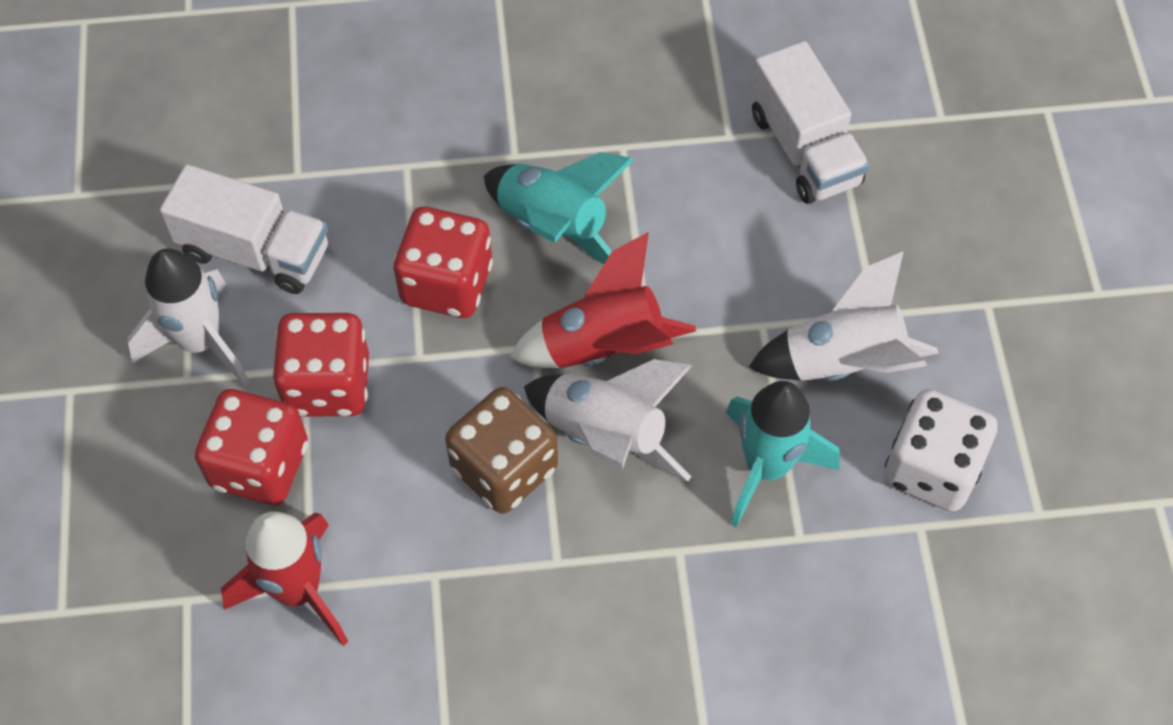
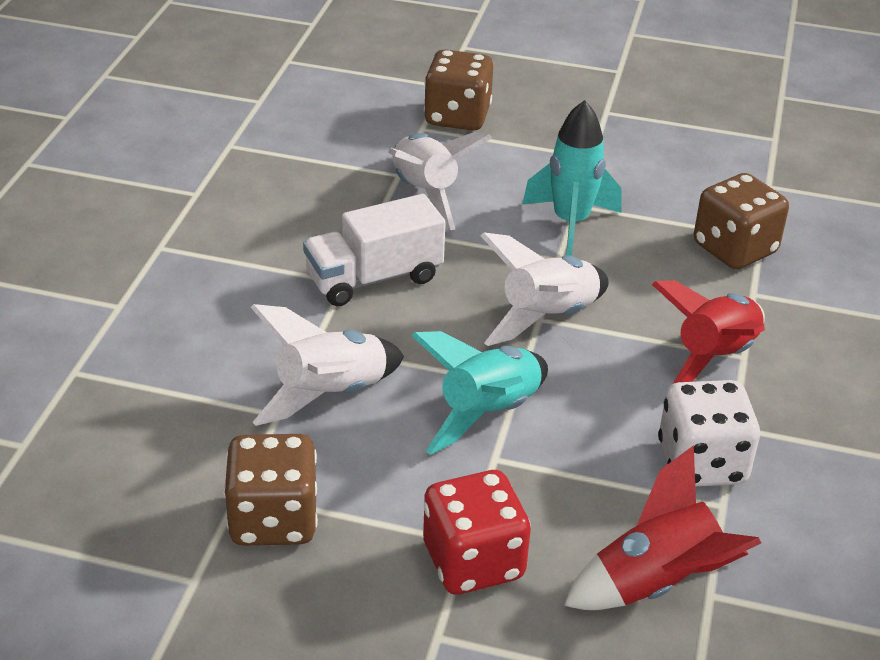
brown dice: 1 -> 3
red dice: 3 -> 1
white truck: 2 -> 1

